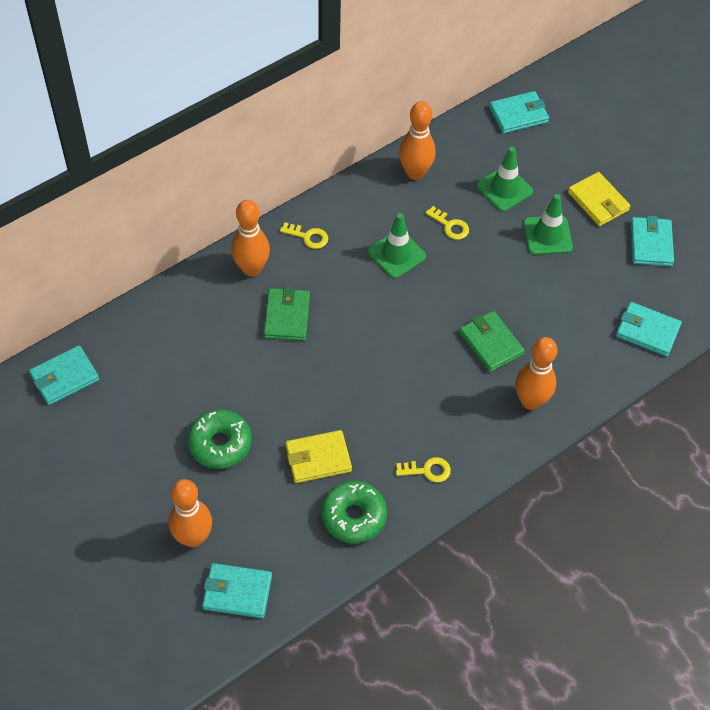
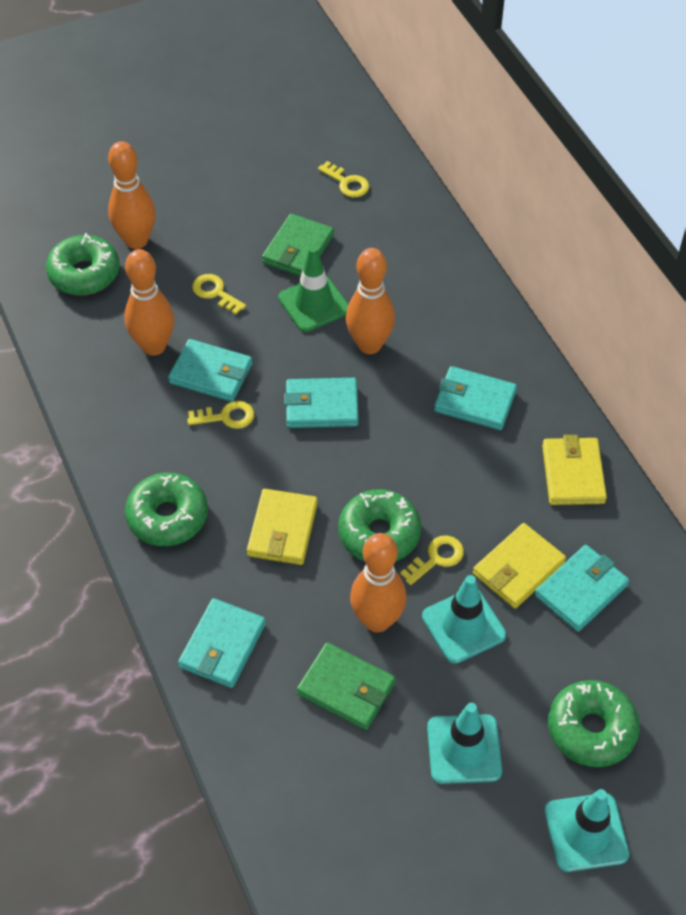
green donut: 2 -> 4
green traffic cone: 3 -> 1
turquoise traffic cone: 0 -> 3
yellow key: 3 -> 4
yellow wallet: 2 -> 3

